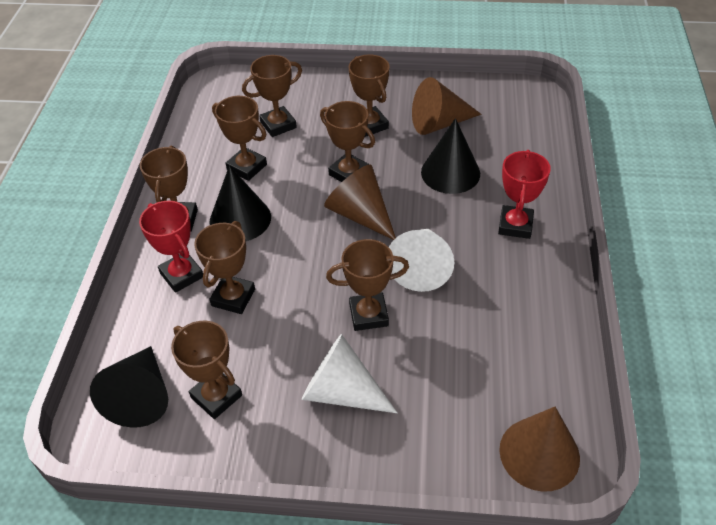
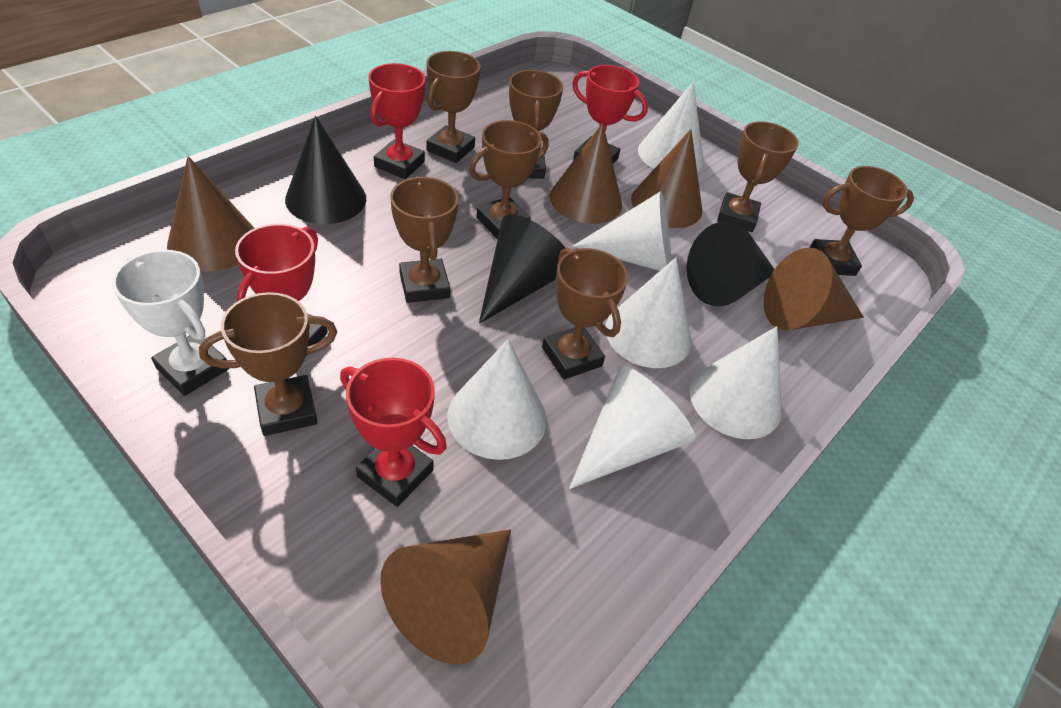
brown cone: 3 -> 5
red trophy: 2 -> 4
white cone: 2 -> 6
white trophy: 0 -> 1

